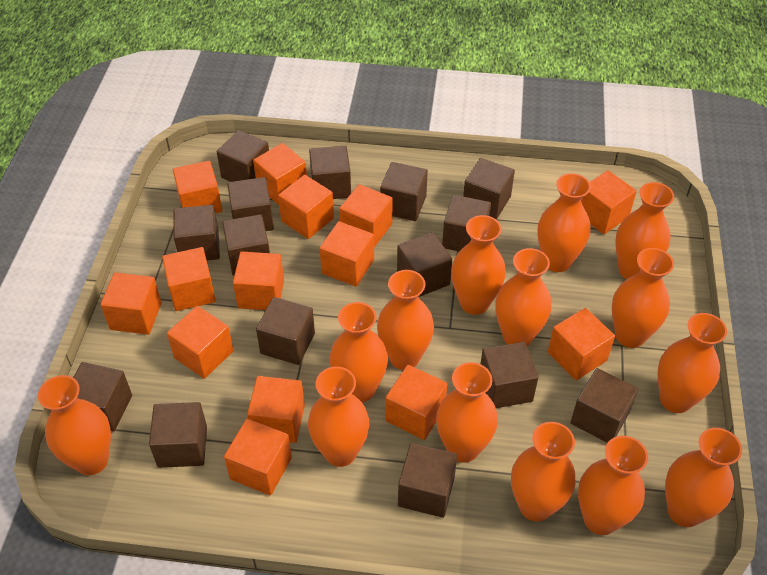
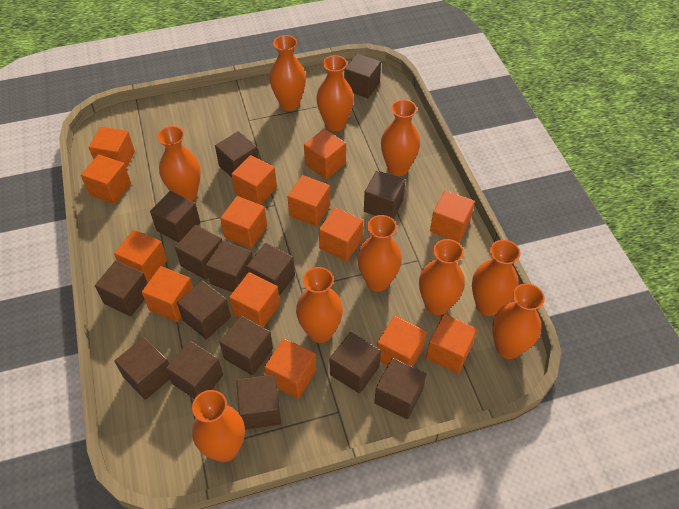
orange vase: 14 -> 10

